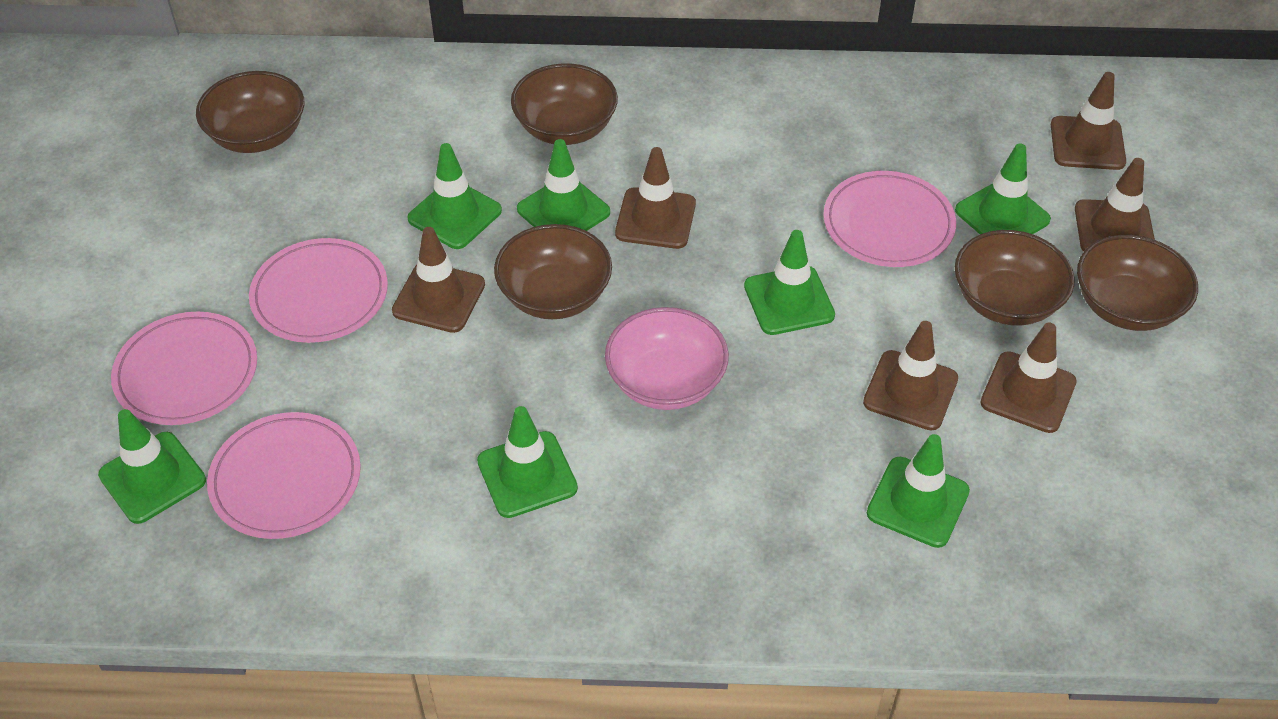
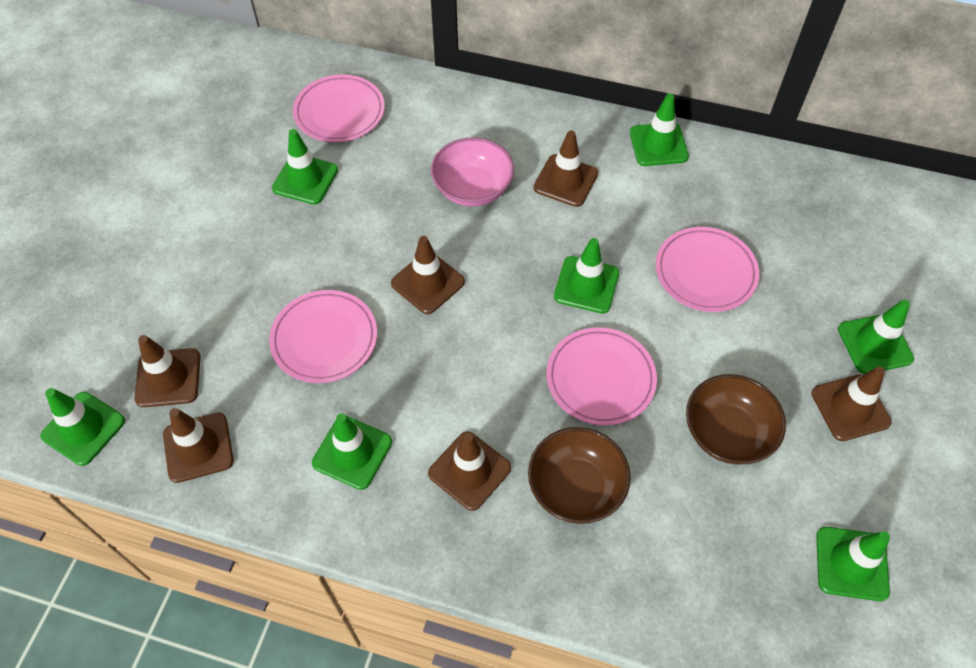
brown bowl: 5 -> 2

